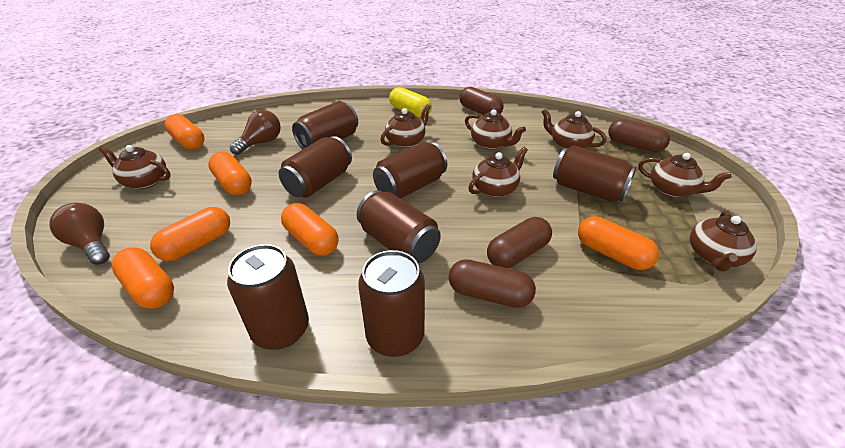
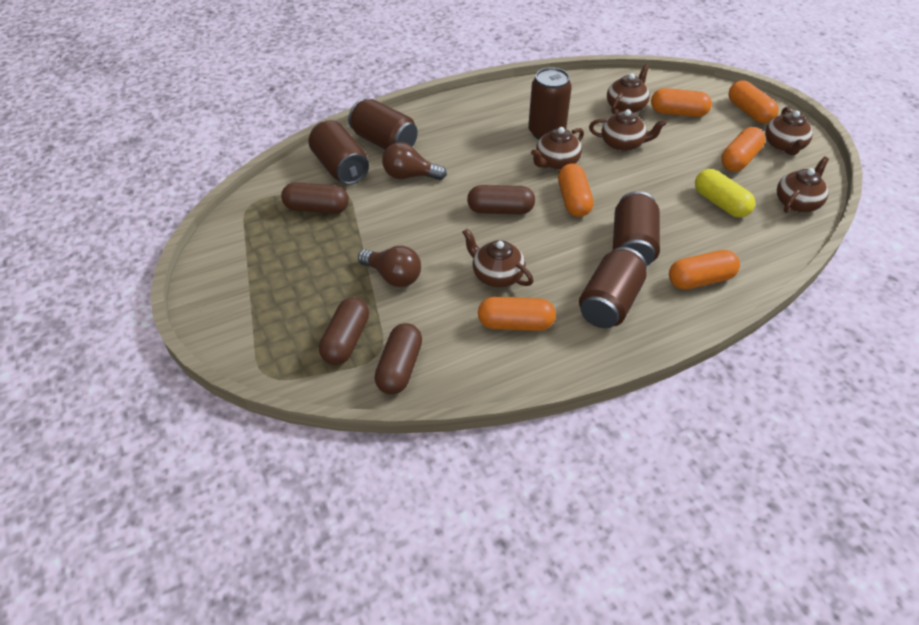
brown can: 7 -> 5
brown teapot: 7 -> 6

